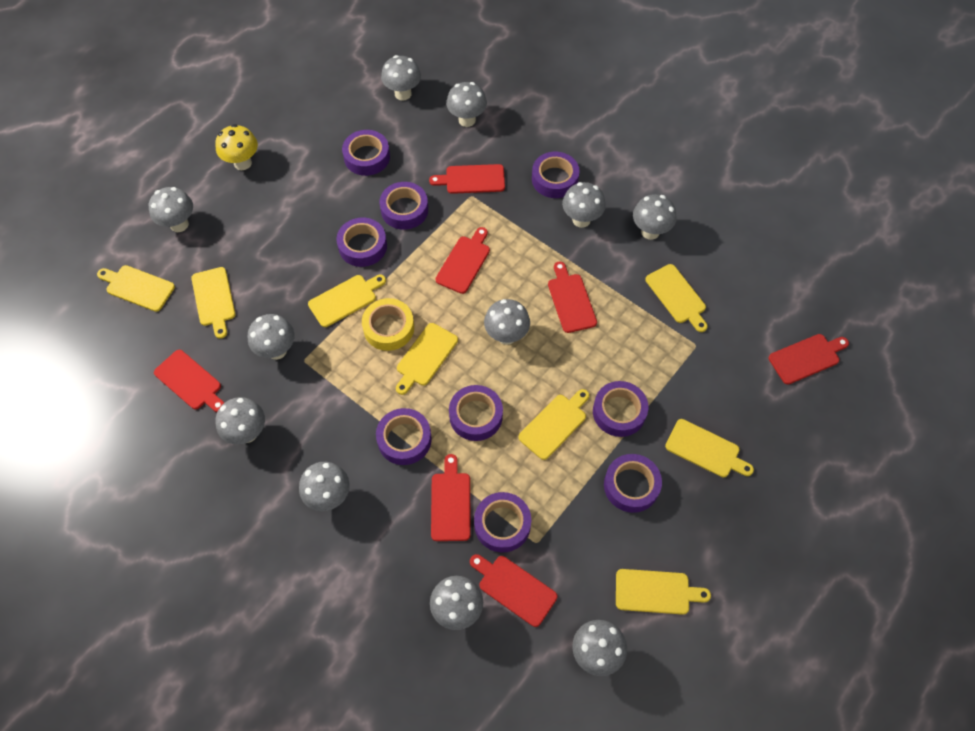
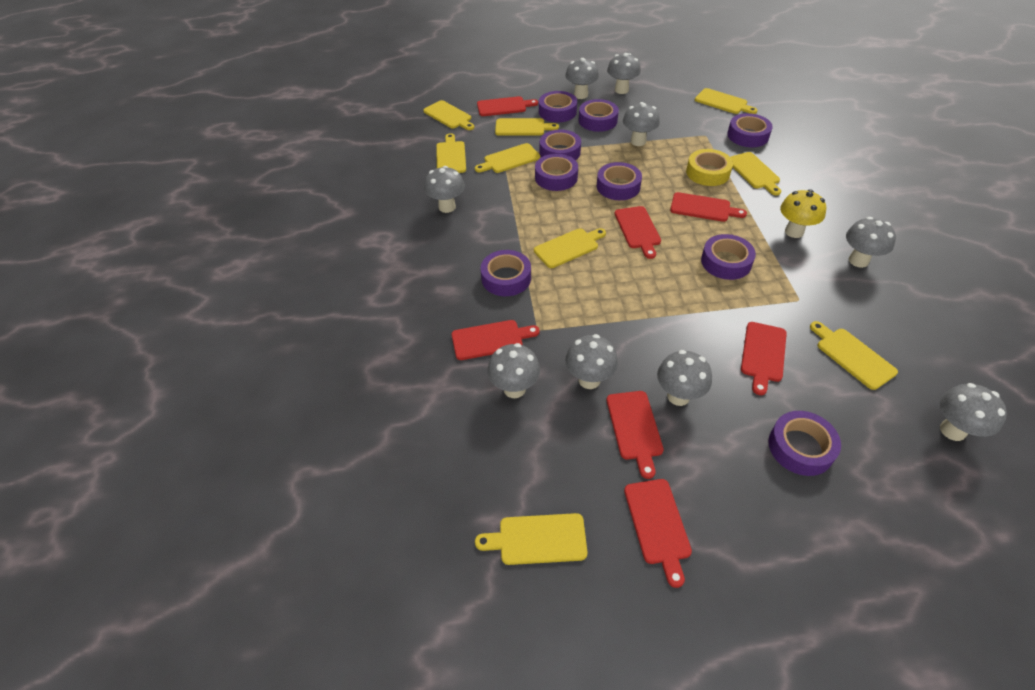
grey mushroom: 11 -> 9
yellow cutting board: 8 -> 9

